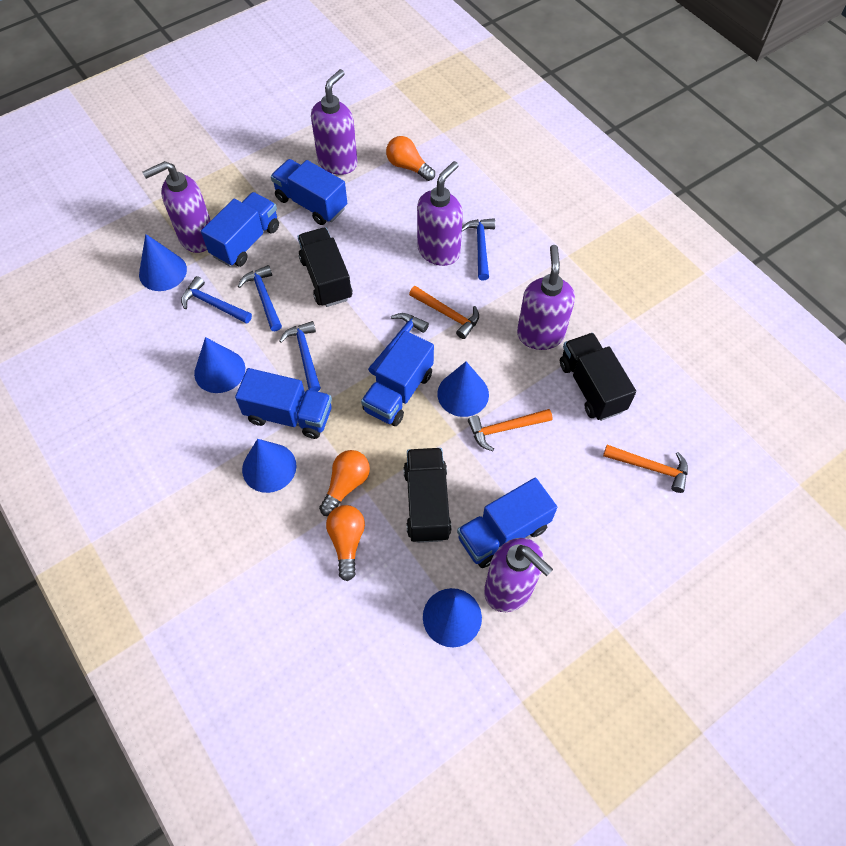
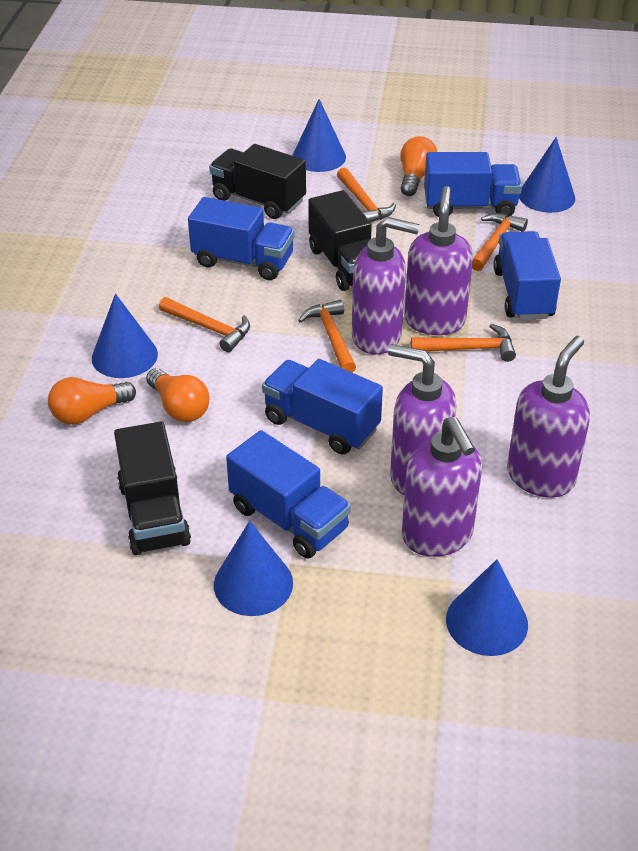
blue hammer: 5 -> 0
orange hammer: 3 -> 5

